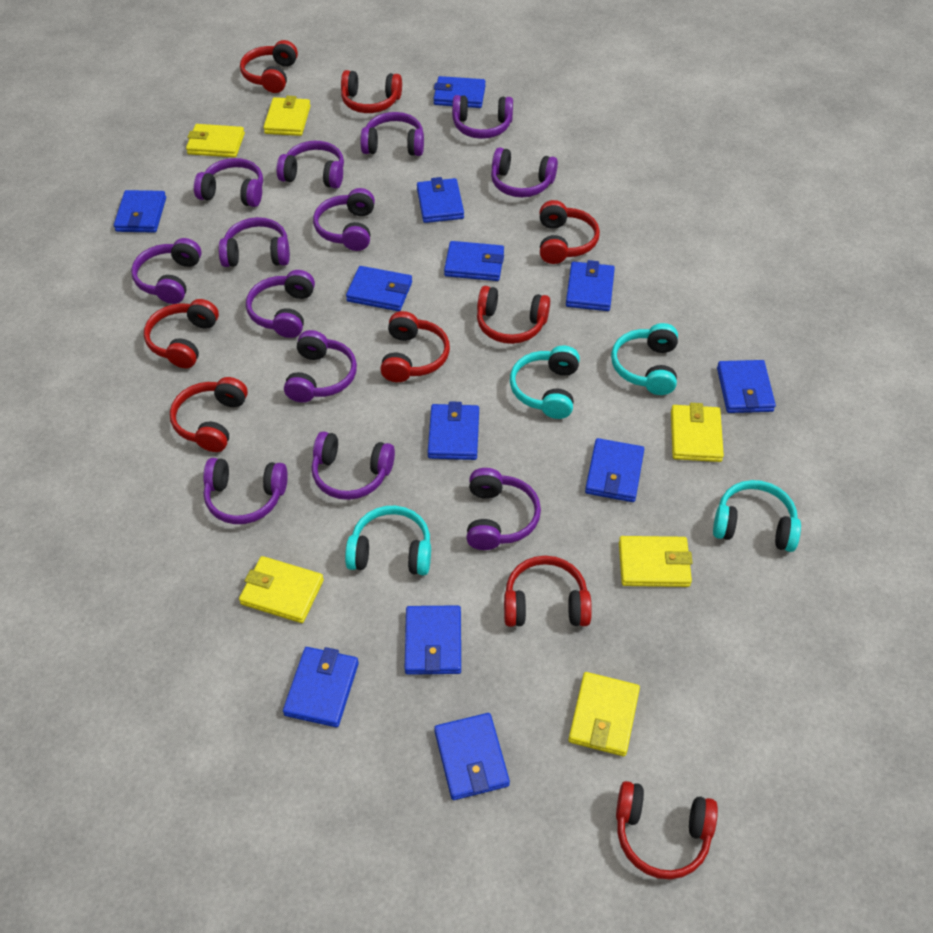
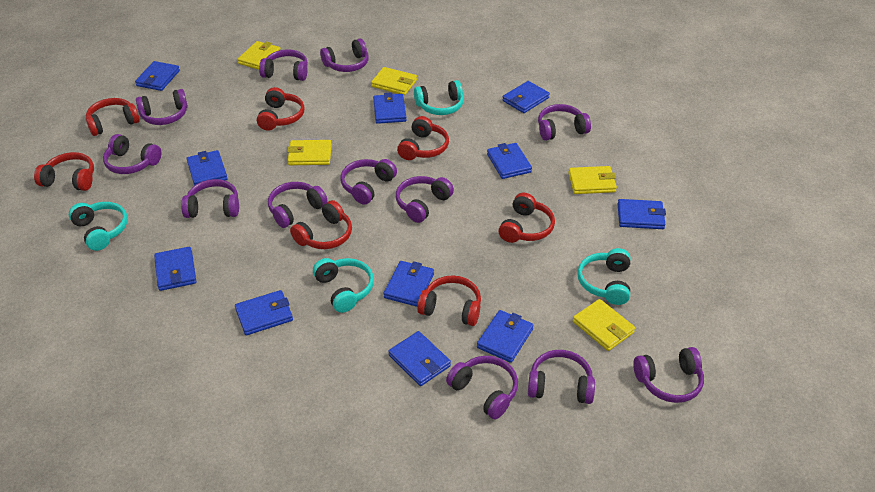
blue wallet: 12 -> 11
purple headphones: 13 -> 12
red headphones: 9 -> 7
yellow wallet: 6 -> 5

